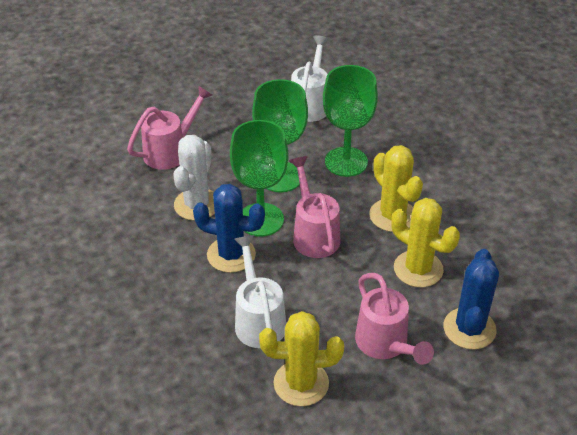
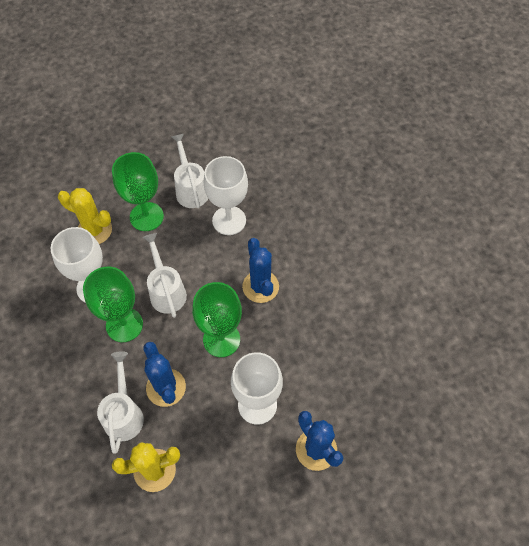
blue cactus: 2 -> 3
pink watering can: 3 -> 0
white cactus: 1 -> 0
white goblet: 0 -> 3
white watering can: 2 -> 3
yellow cactus: 3 -> 2

